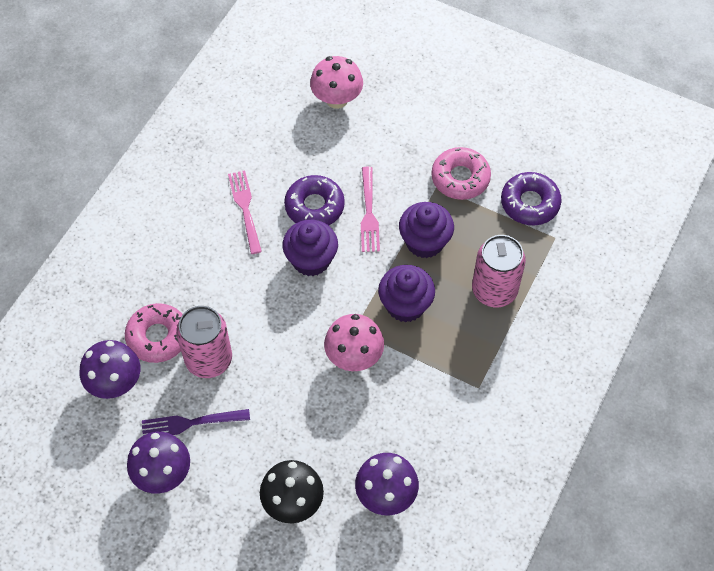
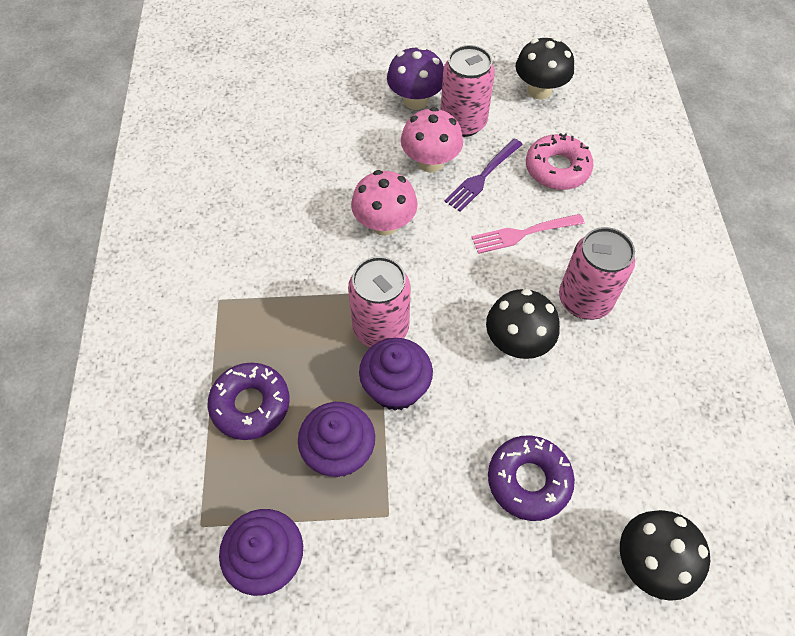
black mushroom: 1 -> 3
pink can: 2 -> 3
pink donut: 2 -> 1
pink fork: 2 -> 1
purple mushroom: 3 -> 1

